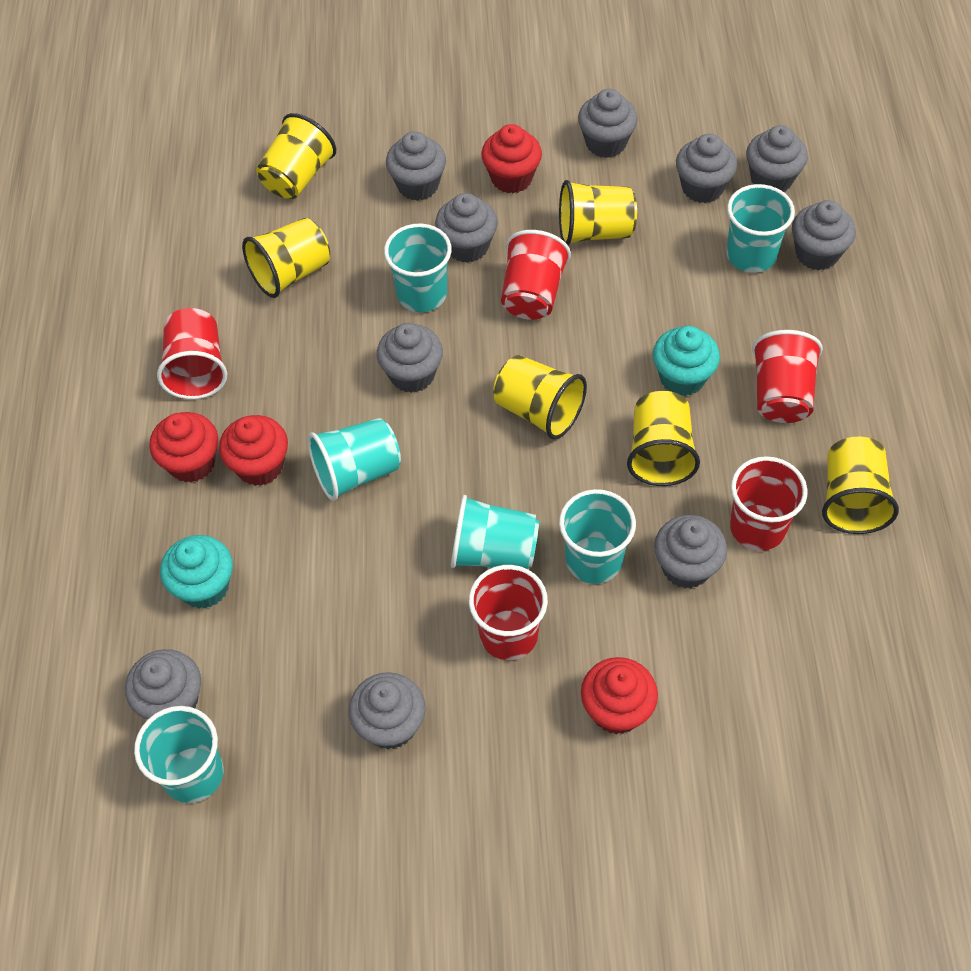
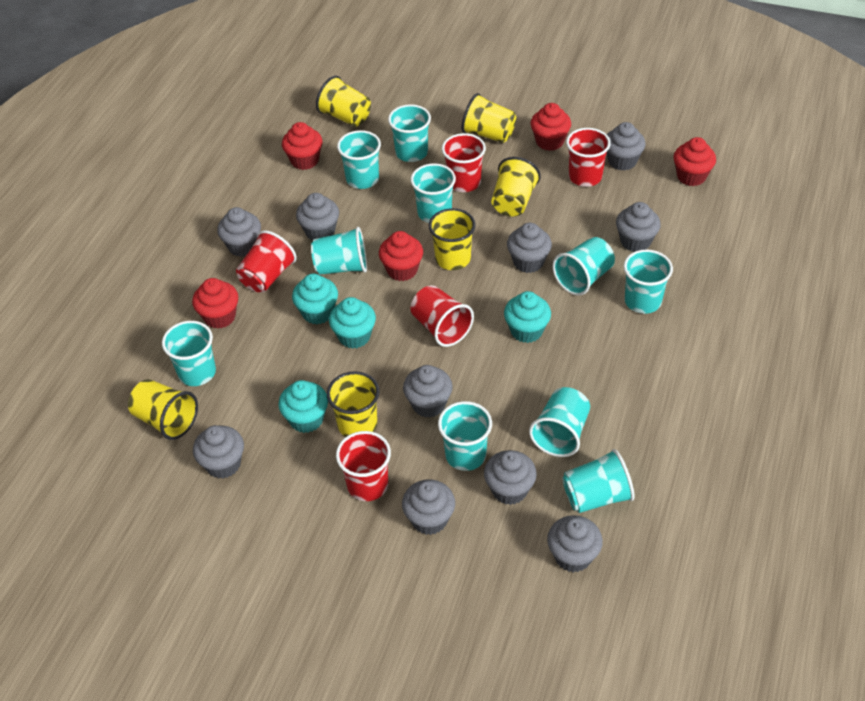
red cupcake: 4 -> 5
turquoise cup: 6 -> 10
turquoise cupcake: 2 -> 4

